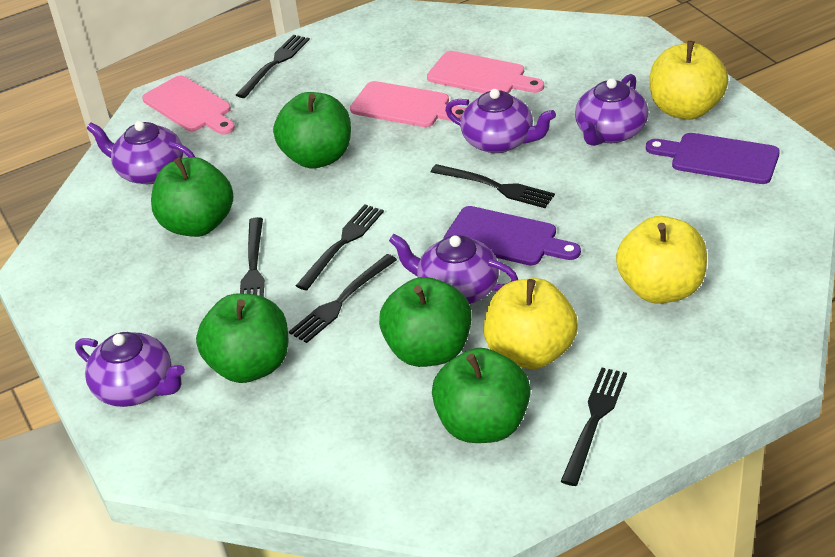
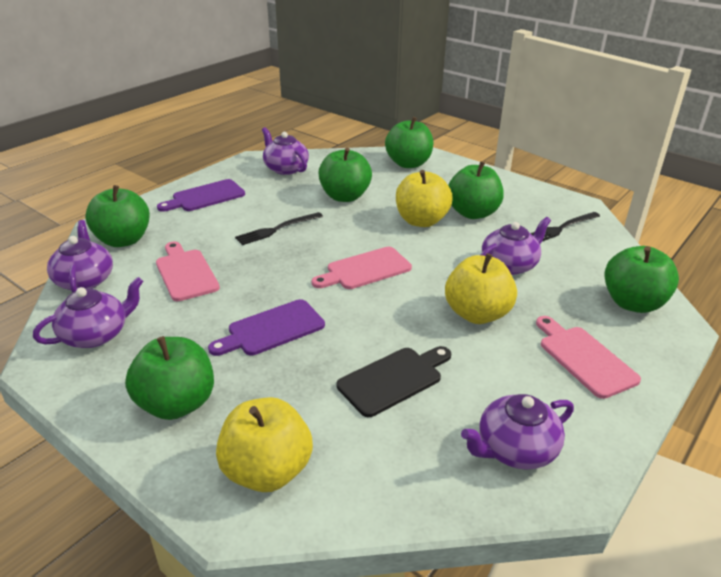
black cutting board: 0 -> 1
black fork: 6 -> 2
green apple: 5 -> 6

